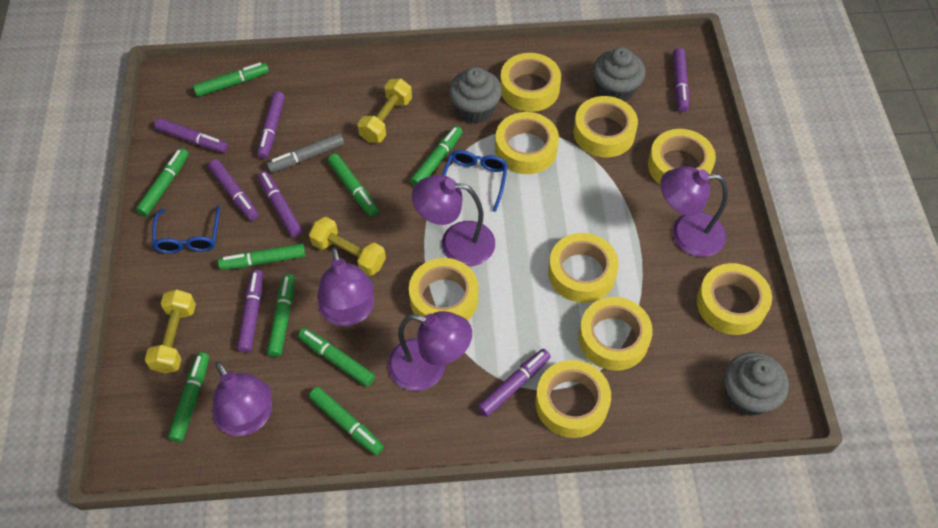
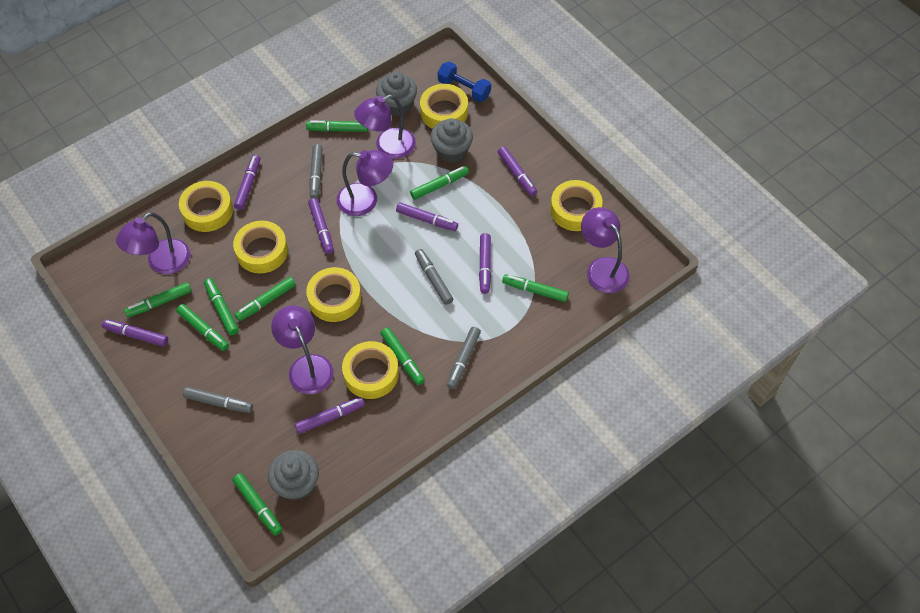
blue dumbbell: 0 -> 1
blue glasses: 2 -> 0
grey marker: 1 -> 4
yellow dumbbell: 3 -> 0
yellow tape: 9 -> 6

